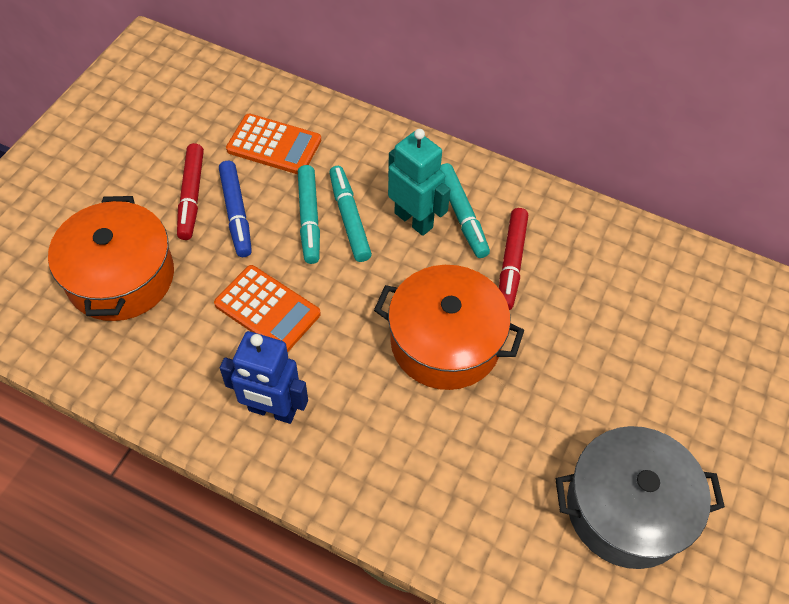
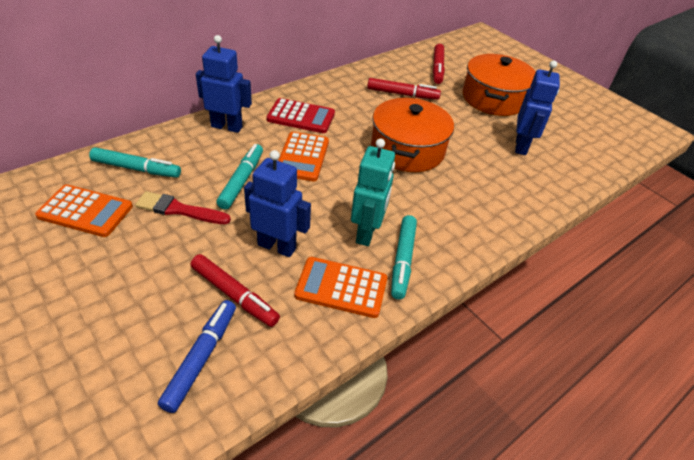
blue robot: 1 -> 3
grey pot: 1 -> 0
orange calculator: 2 -> 3
red brush: 0 -> 1
red calculator: 0 -> 1
red marker: 2 -> 3

